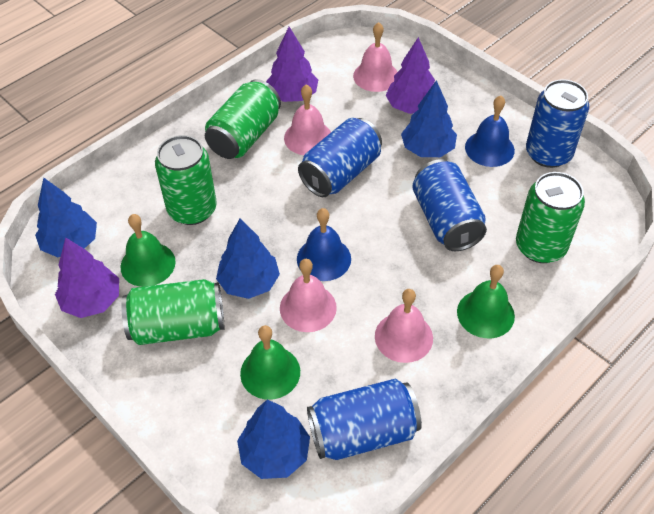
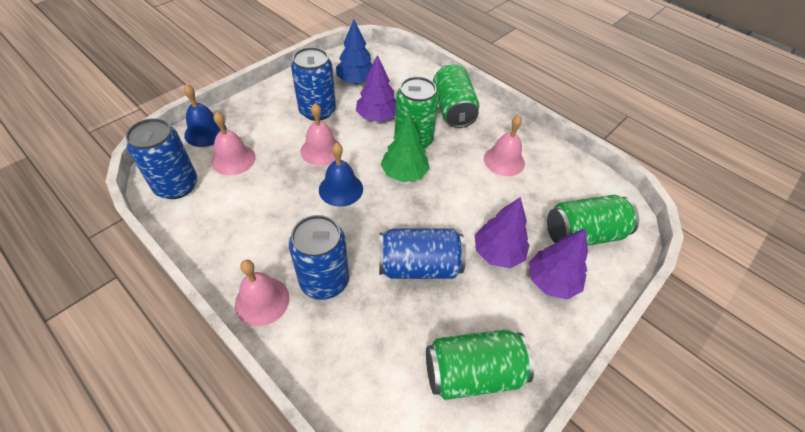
blue tree: 4 -> 1
green bell: 3 -> 0
green tree: 0 -> 1

